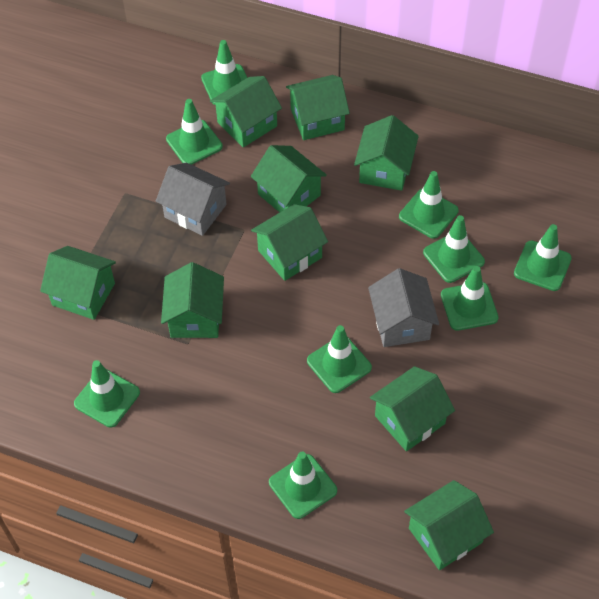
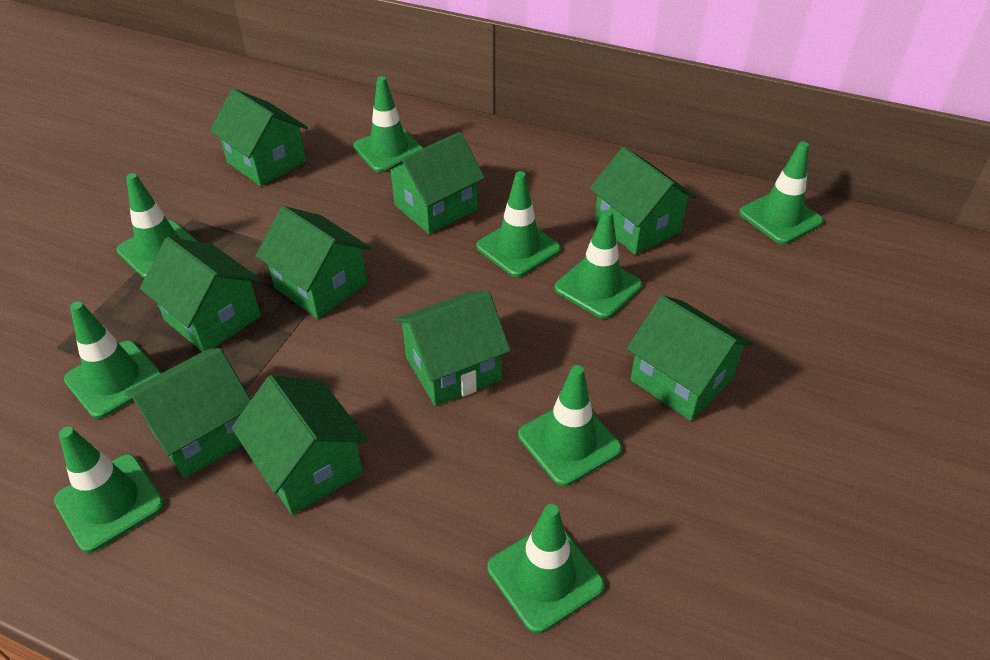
grey house: 2 -> 0

